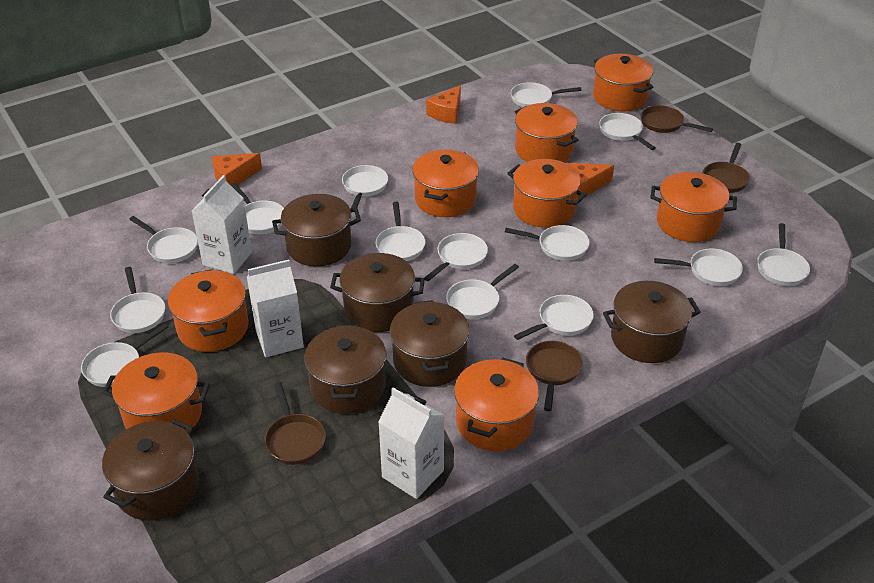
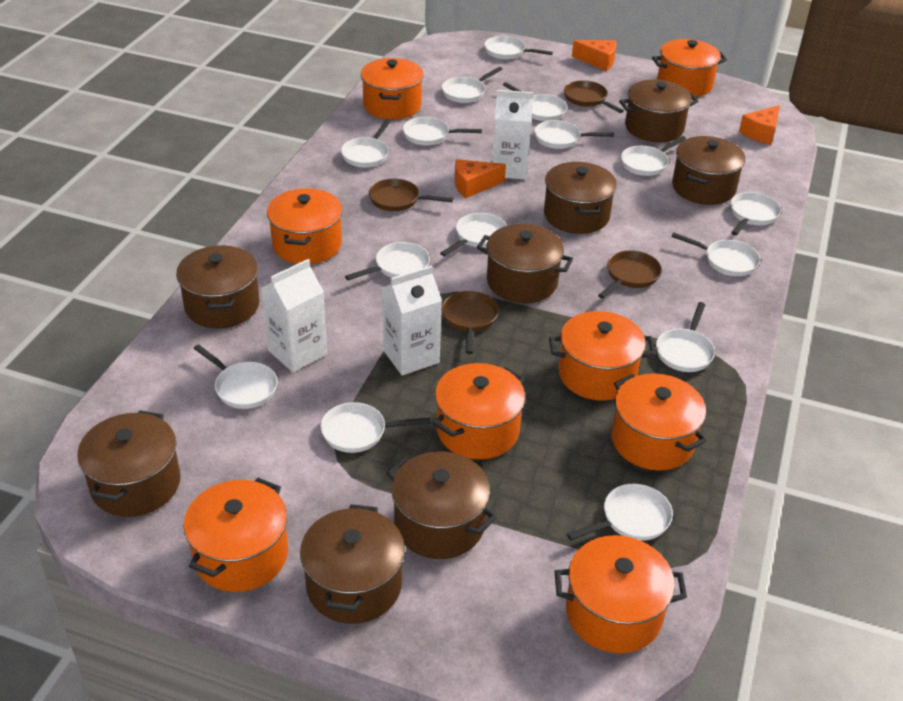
brown pot: 6 -> 8
white pan: 14 -> 15

